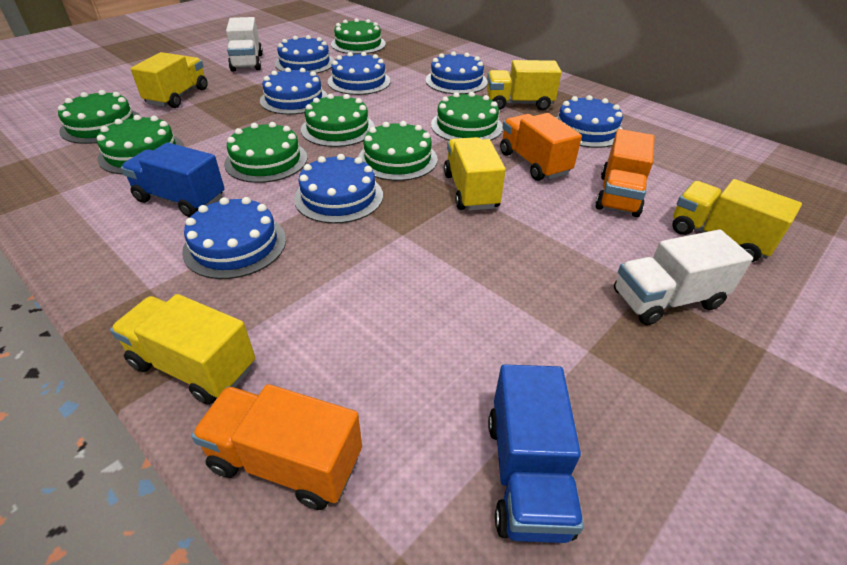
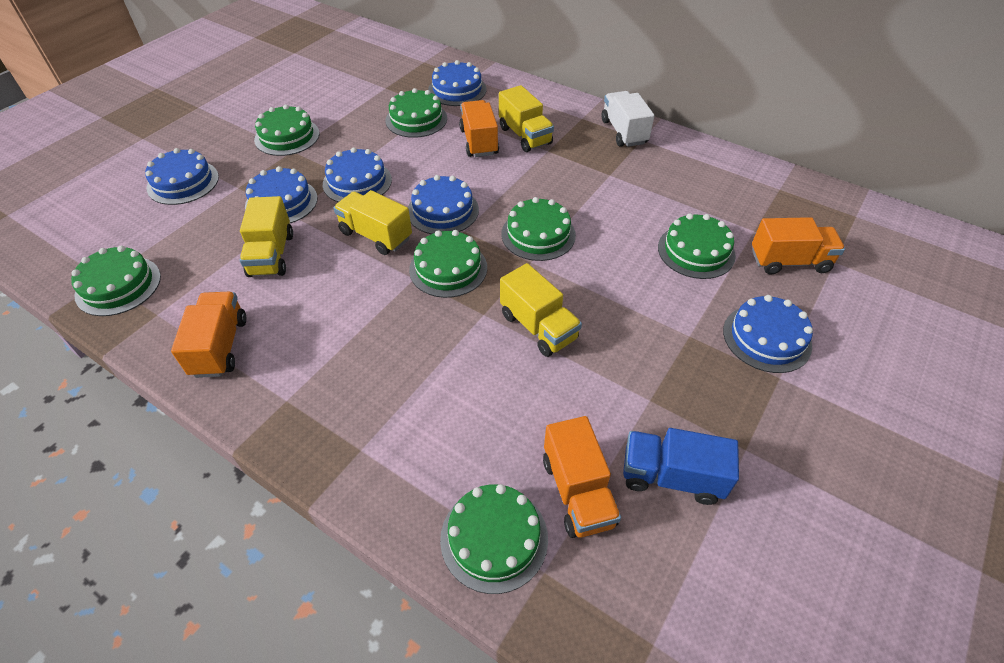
blue cake: 7 -> 6
blue truck: 2 -> 1
orange truck: 3 -> 4
white truck: 2 -> 1
yellow truck: 5 -> 4

